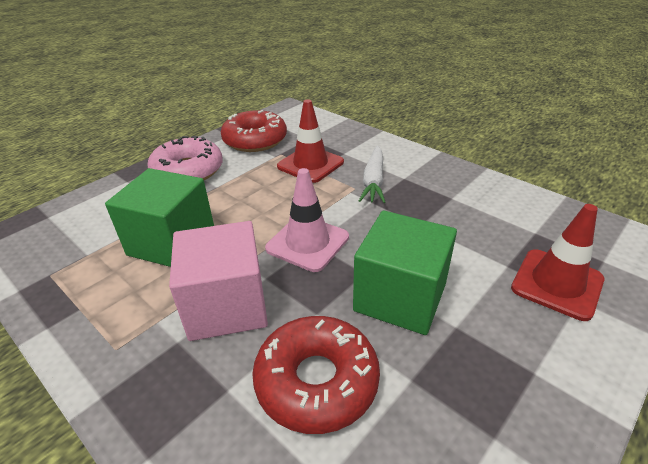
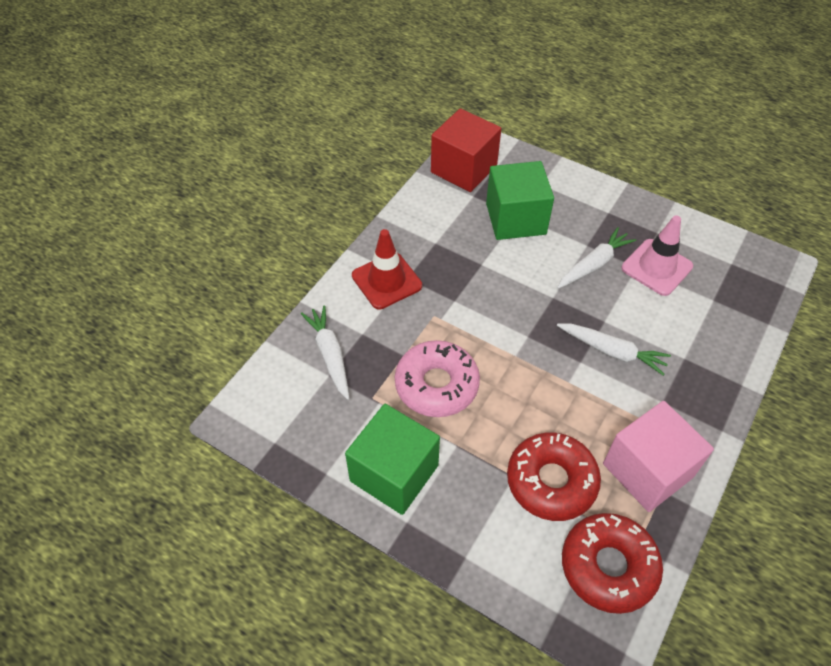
red cube: 0 -> 1
red traffic cone: 2 -> 1
white carrot: 1 -> 3

